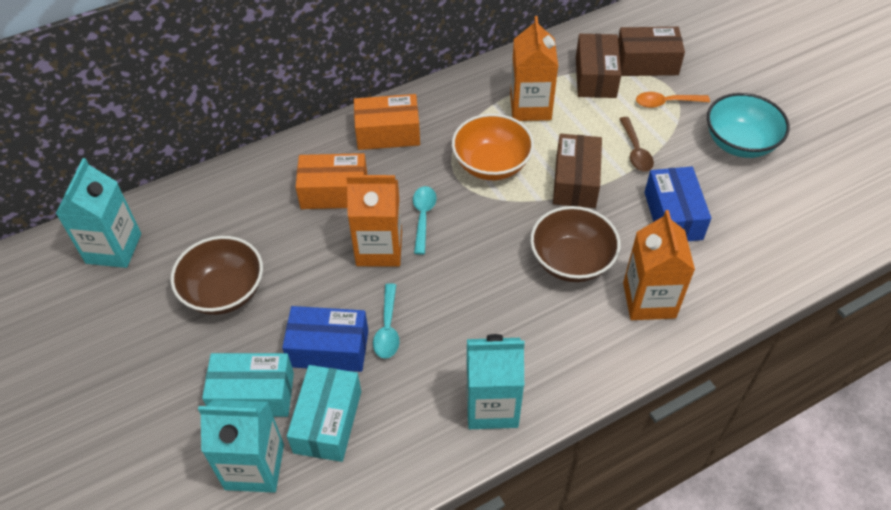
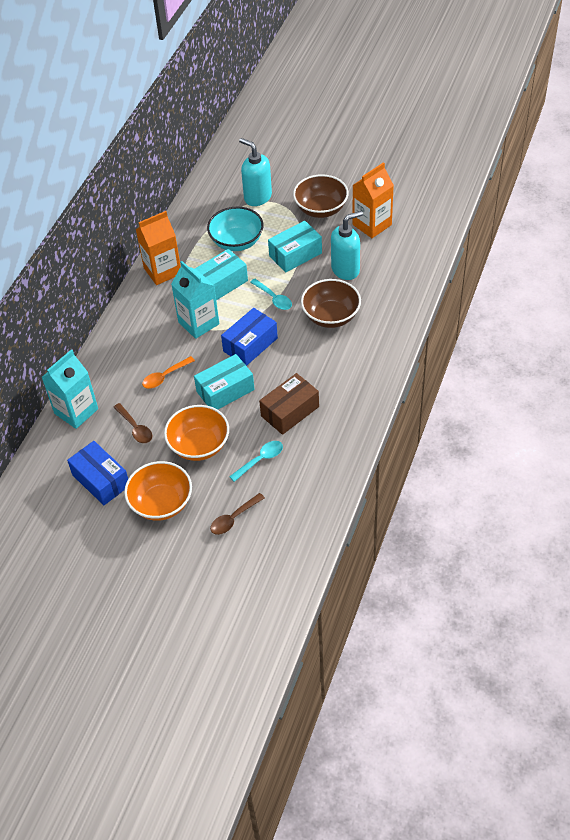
brown box: 3 -> 1
brown spoon: 1 -> 2
orange bowl: 1 -> 2
orange box: 2 -> 0
orange carton: 3 -> 2
turquoise box: 2 -> 3
turquoise carton: 3 -> 2
turquoise soap dispenser: 0 -> 2

